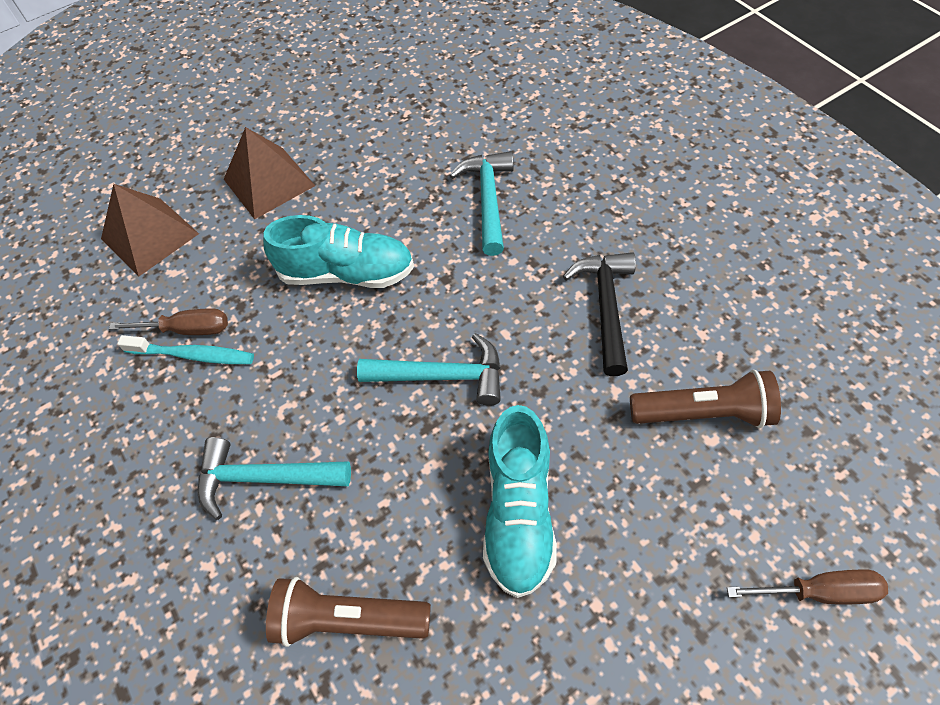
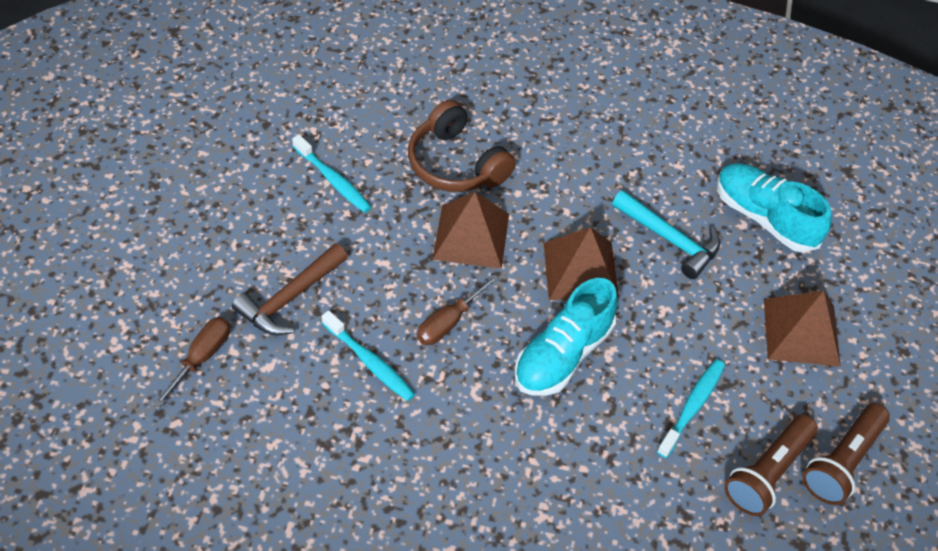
black hammer: 1 -> 0
brown hammer: 0 -> 1
brown headphones: 0 -> 1
brown pyramid: 2 -> 3
turquoise hammer: 3 -> 1
turquoise toothbrush: 1 -> 3

